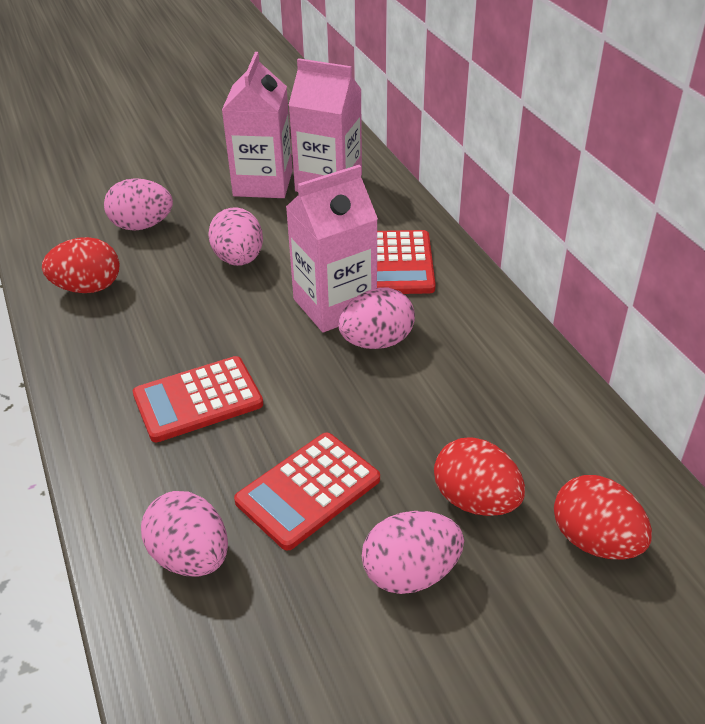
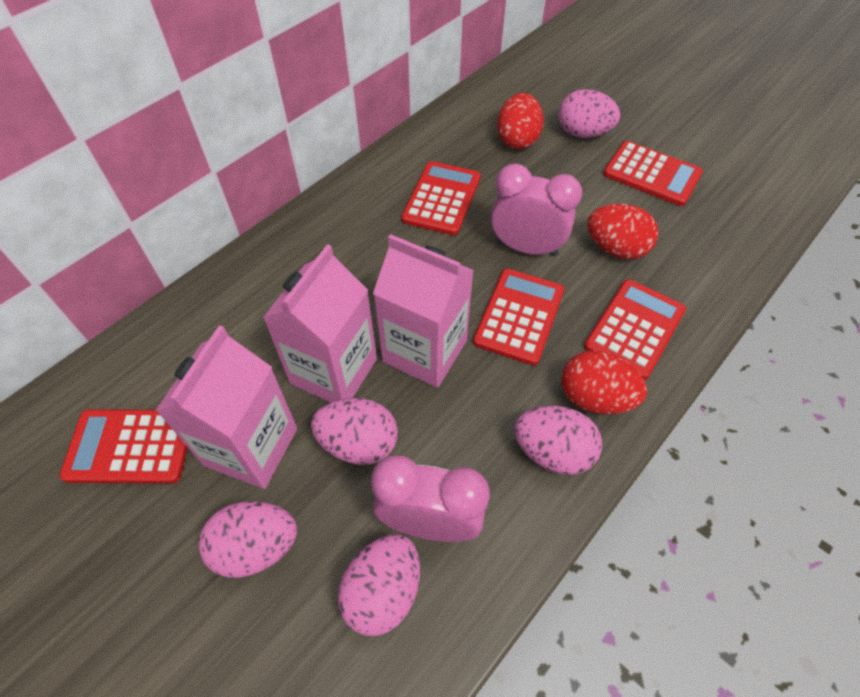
pink clock: 0 -> 2
red calculator: 3 -> 5

